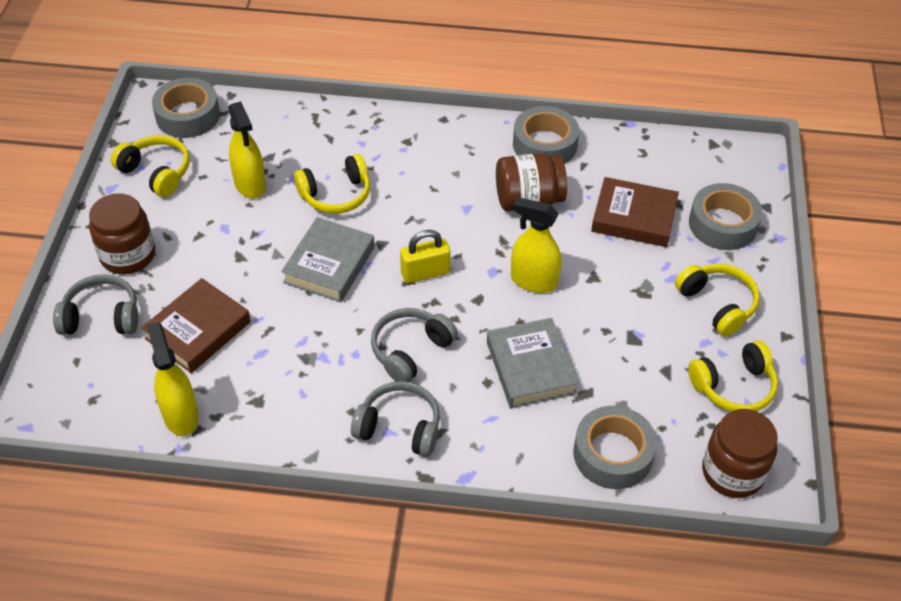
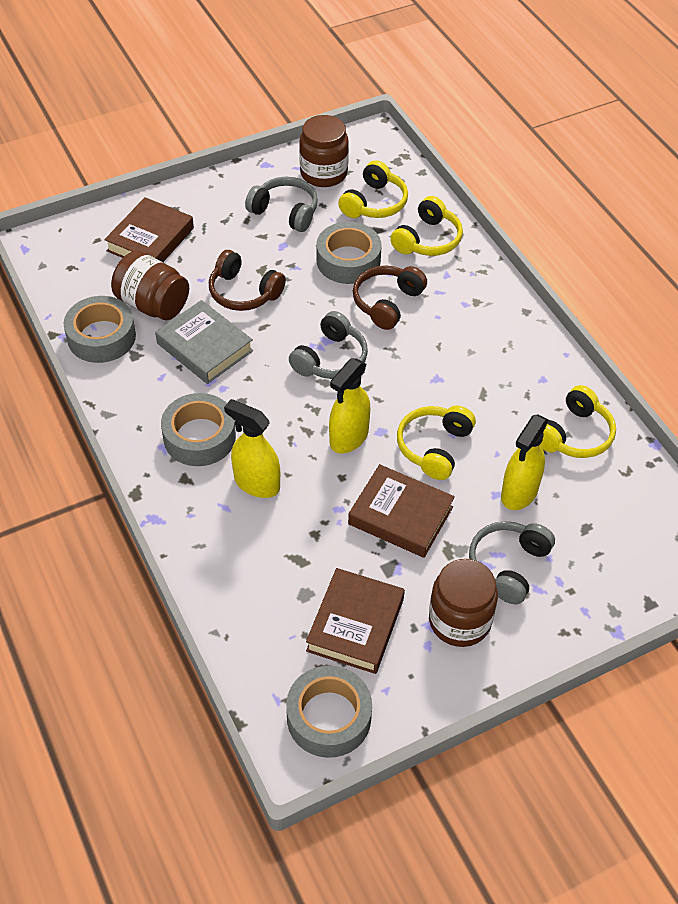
brown book: 2 -> 3
brown headphones: 0 -> 2
grey book: 2 -> 1
yellow padlock: 1 -> 0

